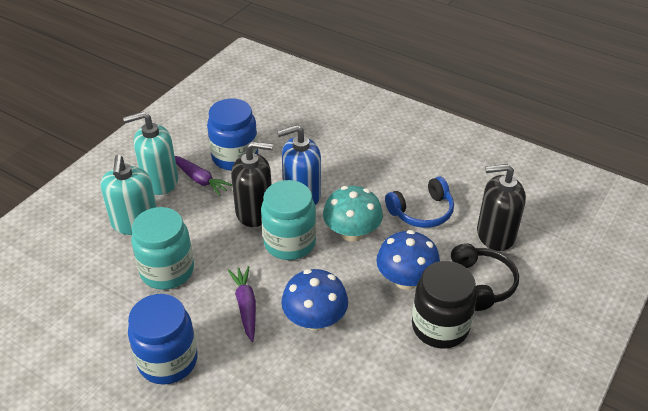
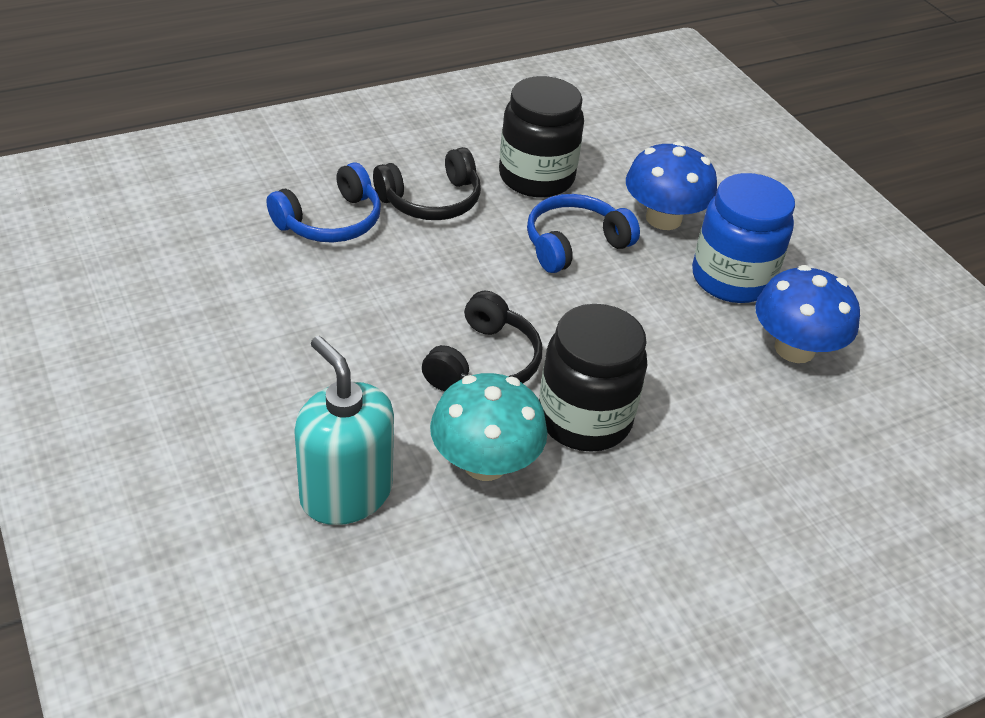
black headphones: 1 -> 2
black jar: 1 -> 2
black soap dispenser: 2 -> 0
blue headphones: 1 -> 2
blue jar: 2 -> 1
blue soap dispenser: 1 -> 0
purple carrot: 2 -> 0
turquoise jar: 2 -> 0
turquoise soap dispenser: 2 -> 1

